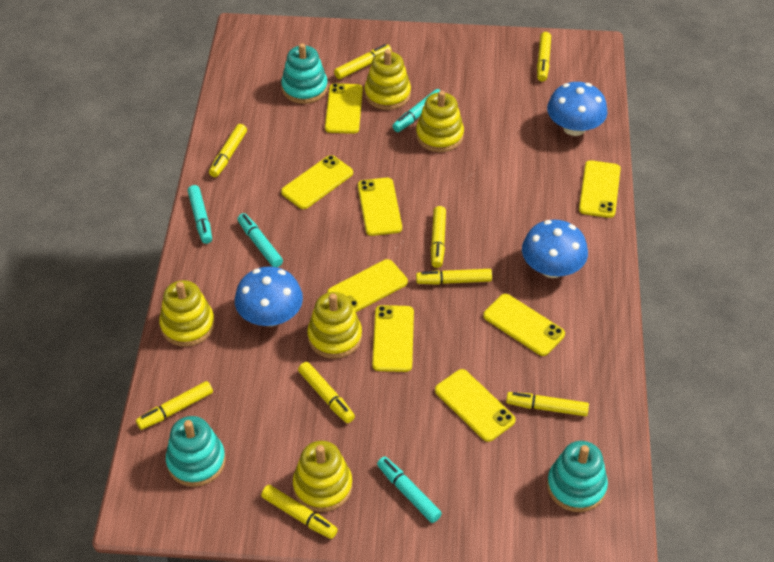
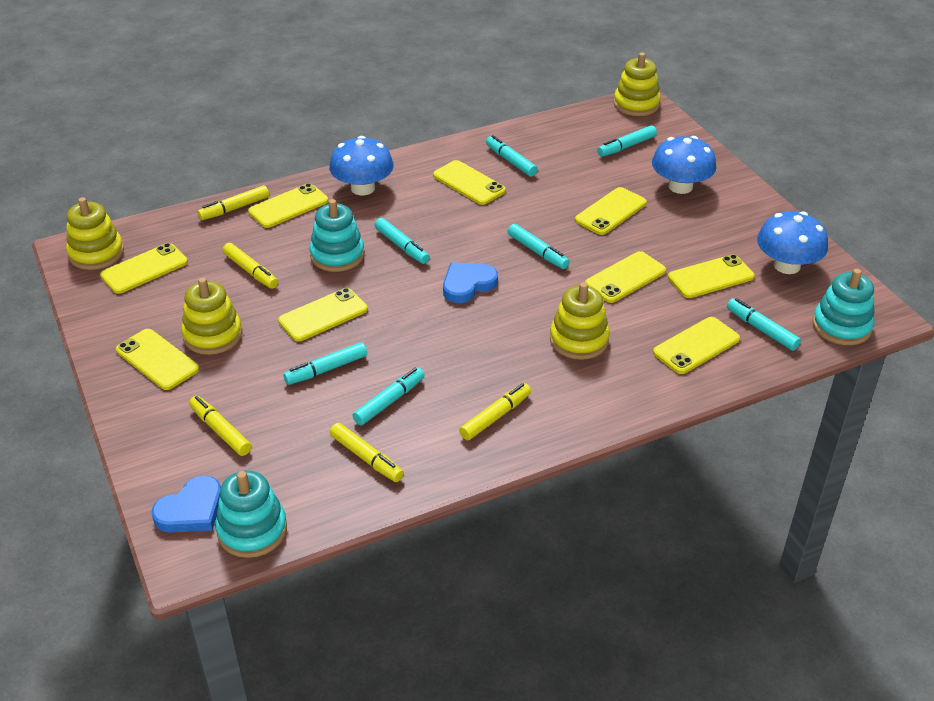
blue heart: 0 -> 2
turquoise marker: 4 -> 7
yellow marker: 9 -> 5
yellow phone: 8 -> 9
yellow stacking toy: 5 -> 4

